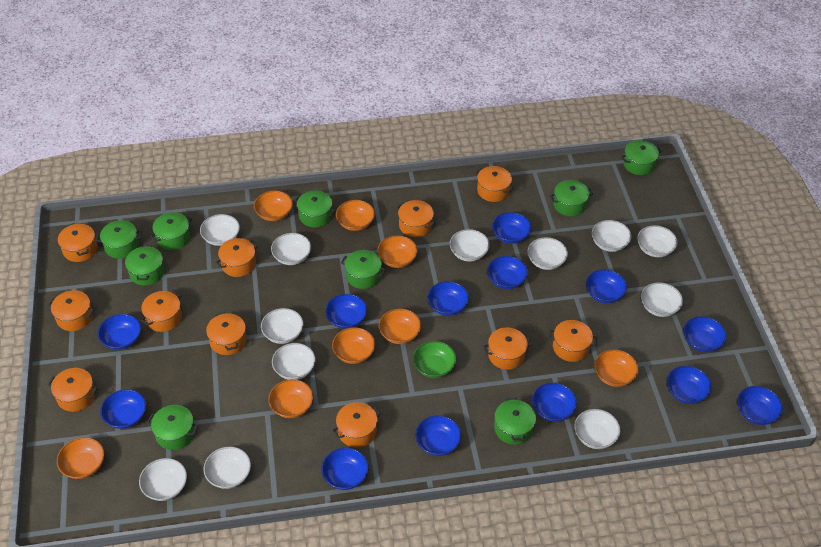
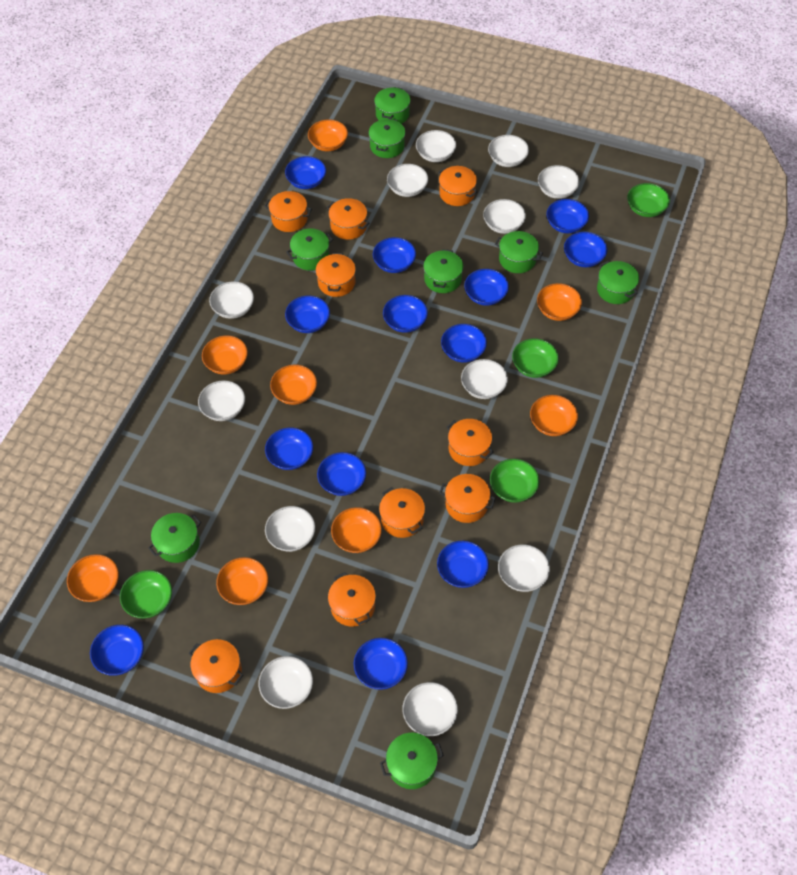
green bowl: 1 -> 4
green pot: 9 -> 8
orange pot: 11 -> 9

